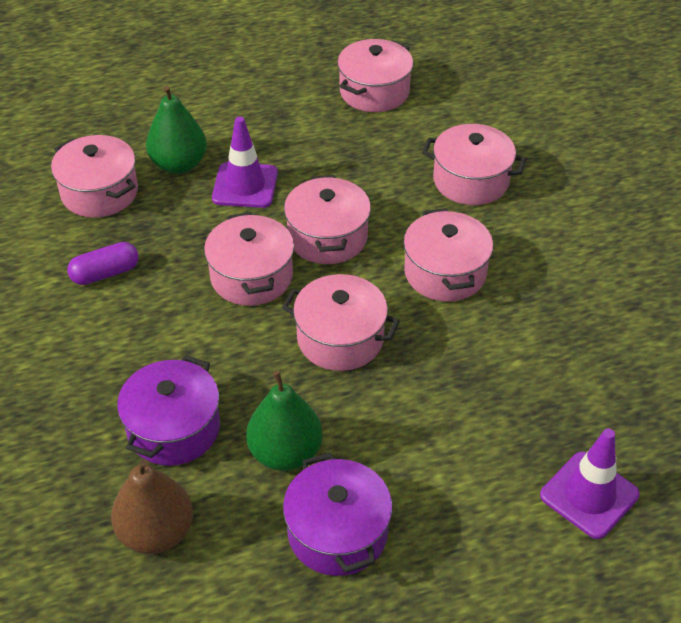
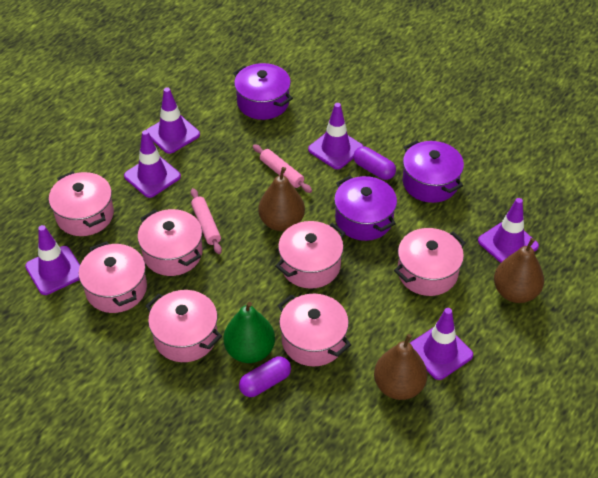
brown pear: 1 -> 3
green pear: 2 -> 1
pink rolling pin: 0 -> 2
purple capsule: 1 -> 2
purple pot: 2 -> 3
purple traffic cone: 2 -> 6

